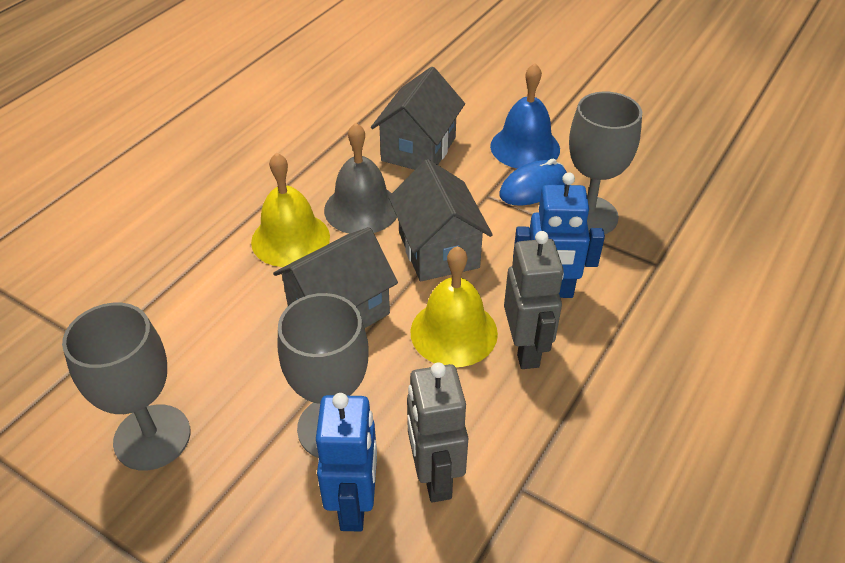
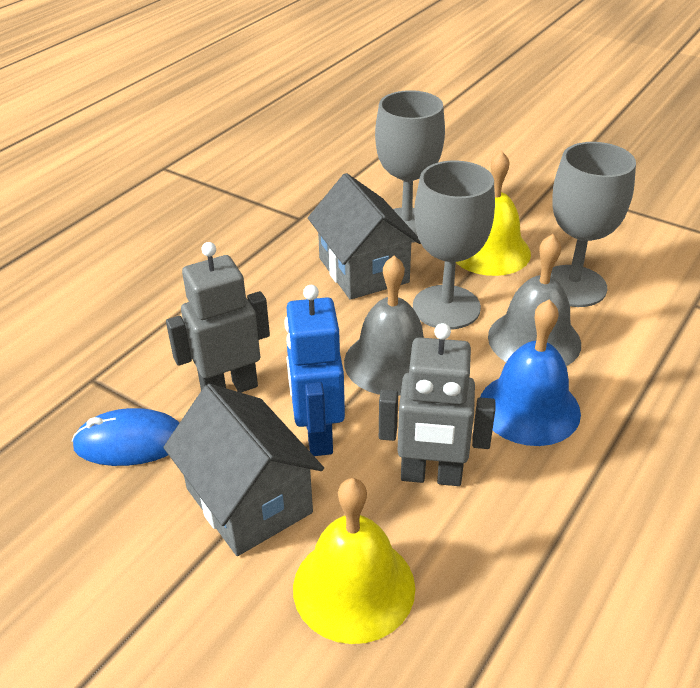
blue robot: 2 -> 1
grey bell: 1 -> 2
grey house: 3 -> 2

